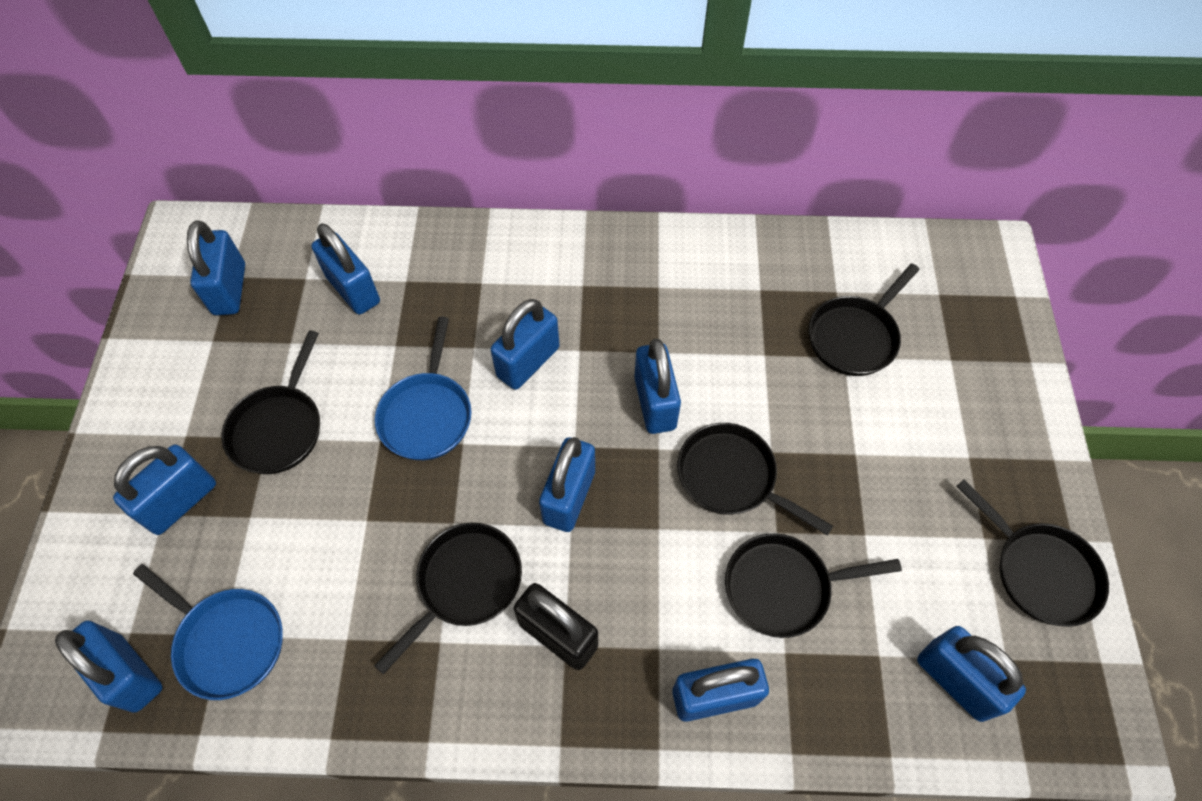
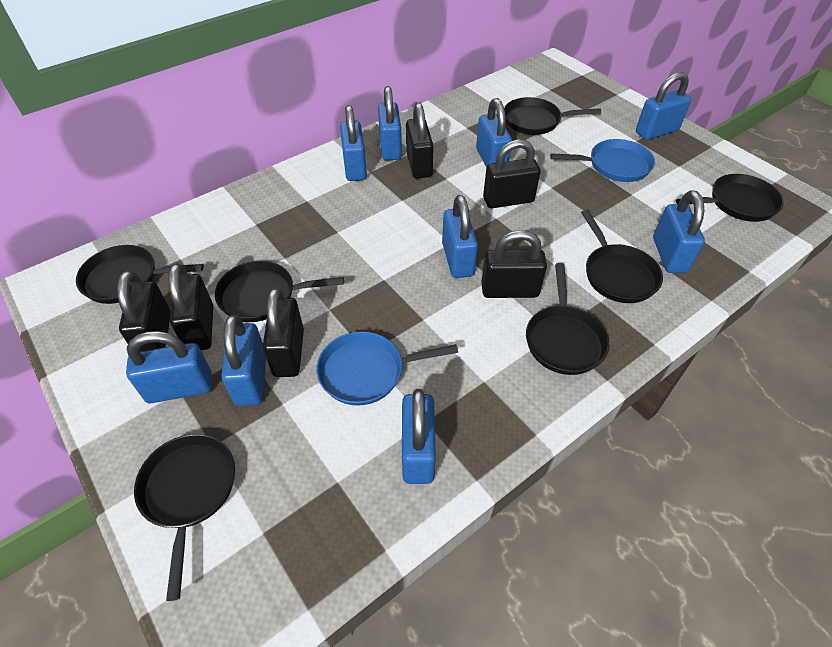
black padlock: 1 -> 6
black pan: 6 -> 7

